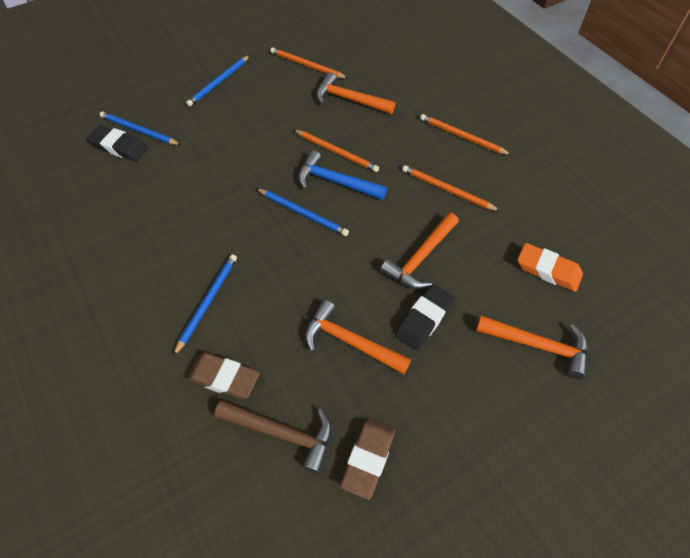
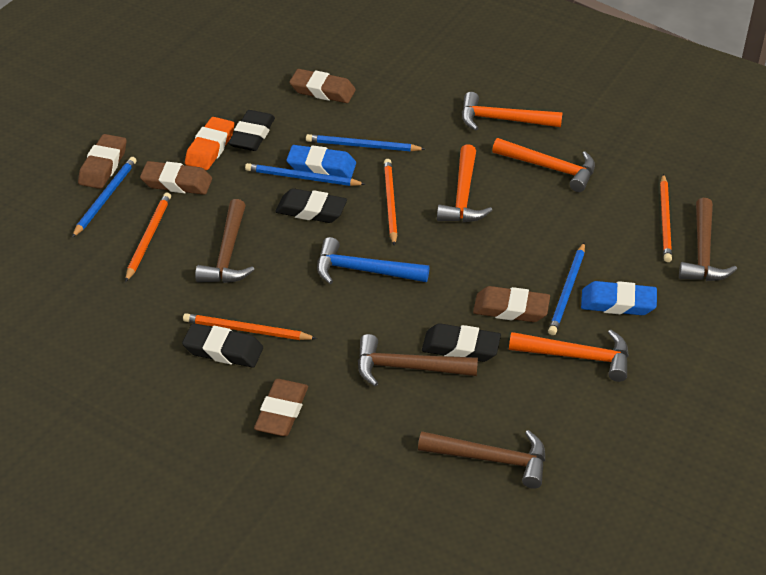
black eraser: 2 -> 4
blue eraser: 0 -> 2
brown eraser: 2 -> 5
brown hammer: 1 -> 4

